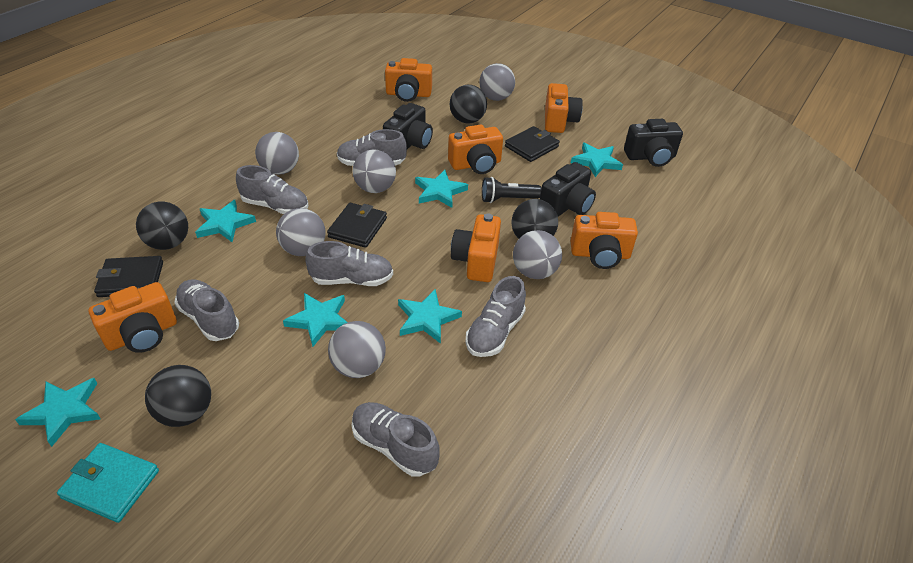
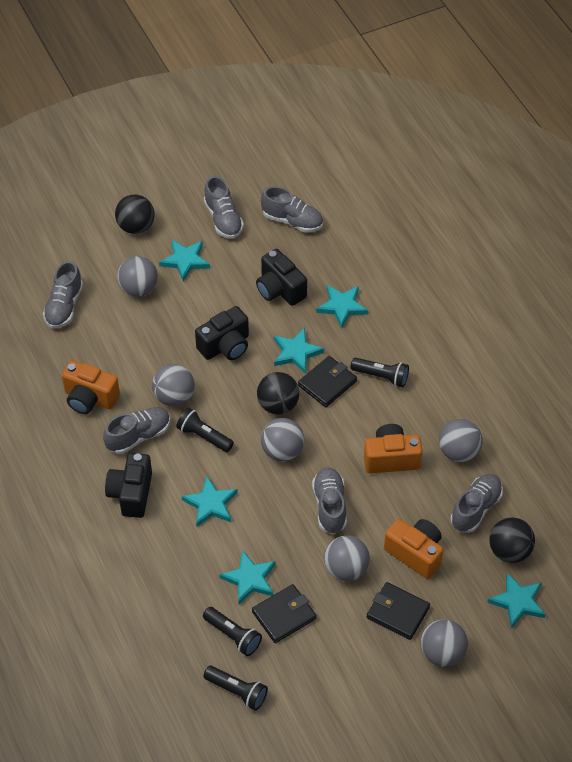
black ball: 4 -> 3
black flashlight: 1 -> 4
orange camera: 6 -> 3
turquoise wallet: 1 -> 0

